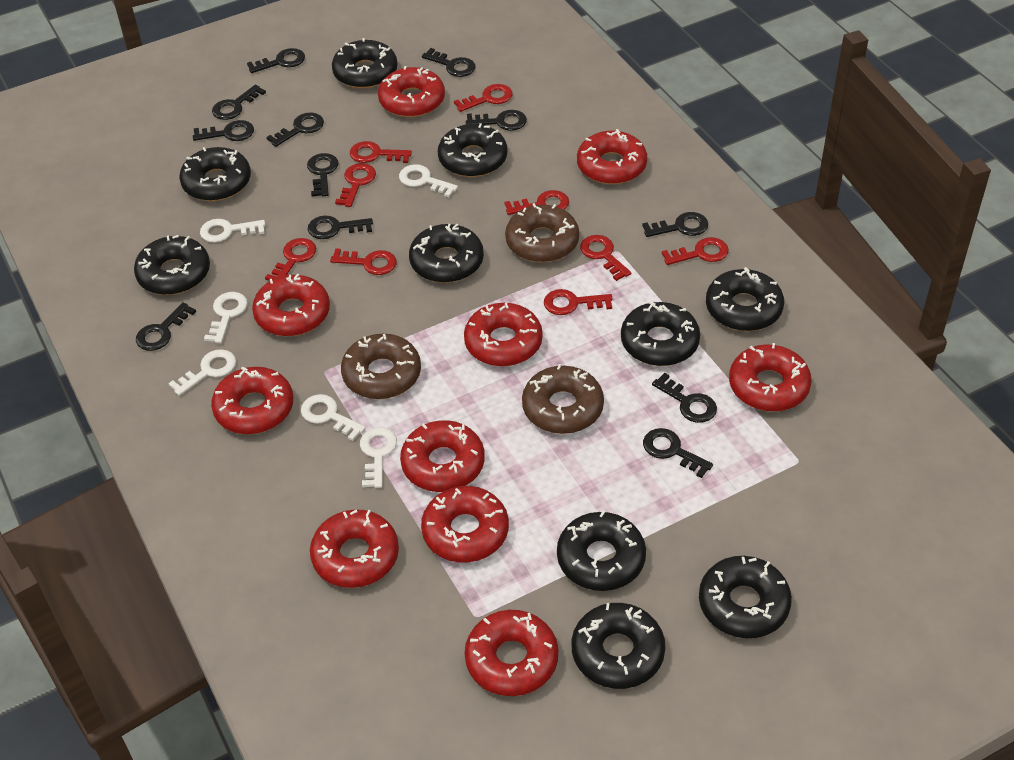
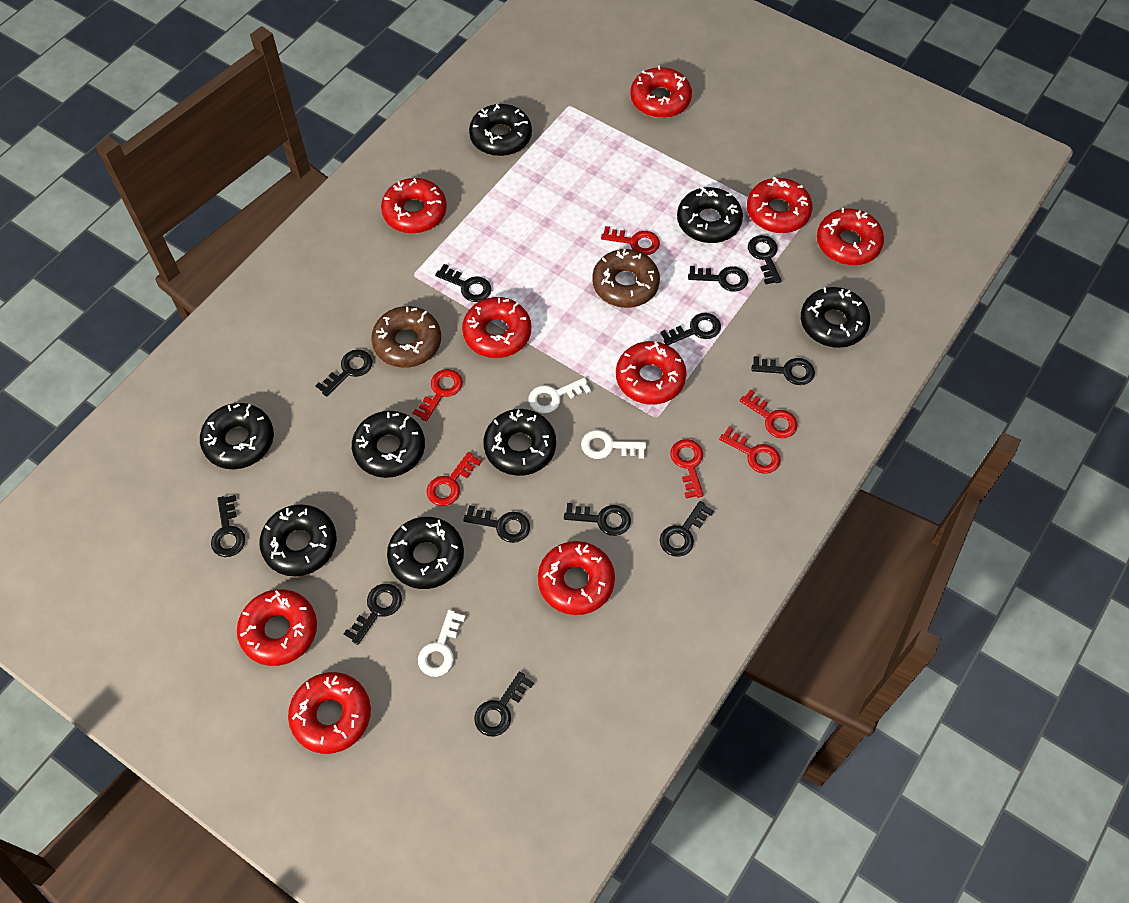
black donut: 10 -> 8
brown donut: 3 -> 2
red donut: 10 -> 9
red key: 9 -> 6
white key: 6 -> 3

